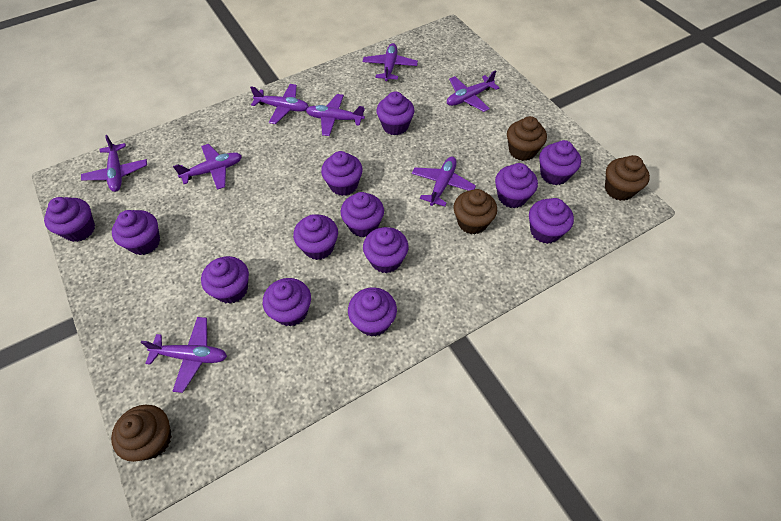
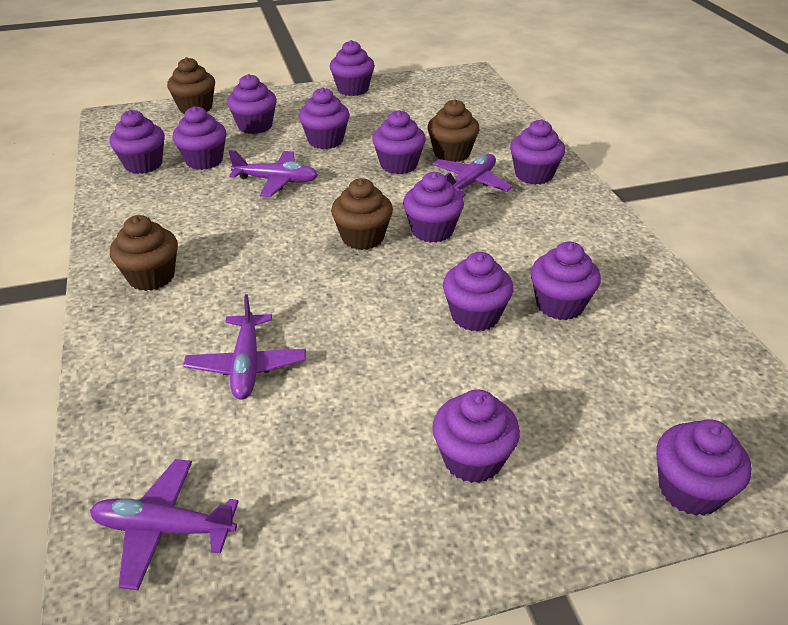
purple cupcake: 13 -> 12
purple plane: 8 -> 4

